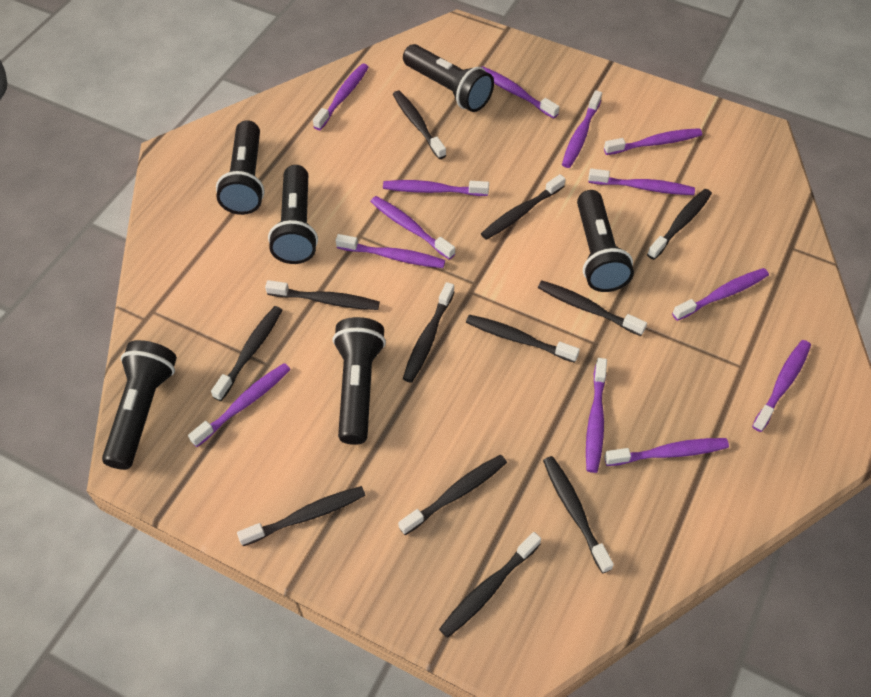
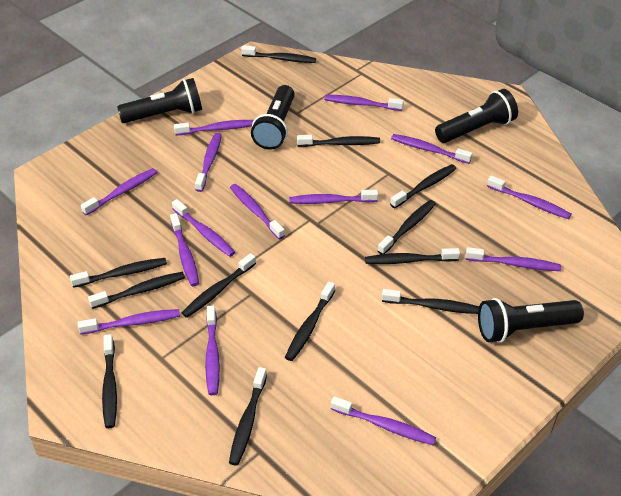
black flashlight: 6 -> 4
purple toothbrush: 13 -> 14

